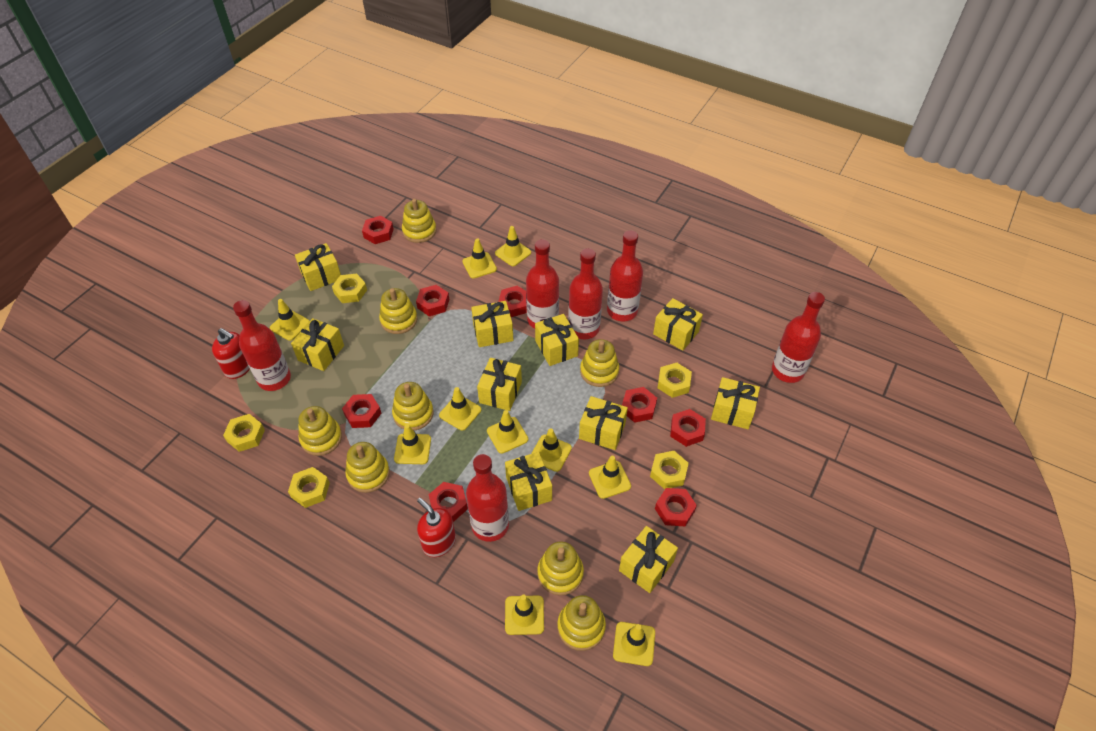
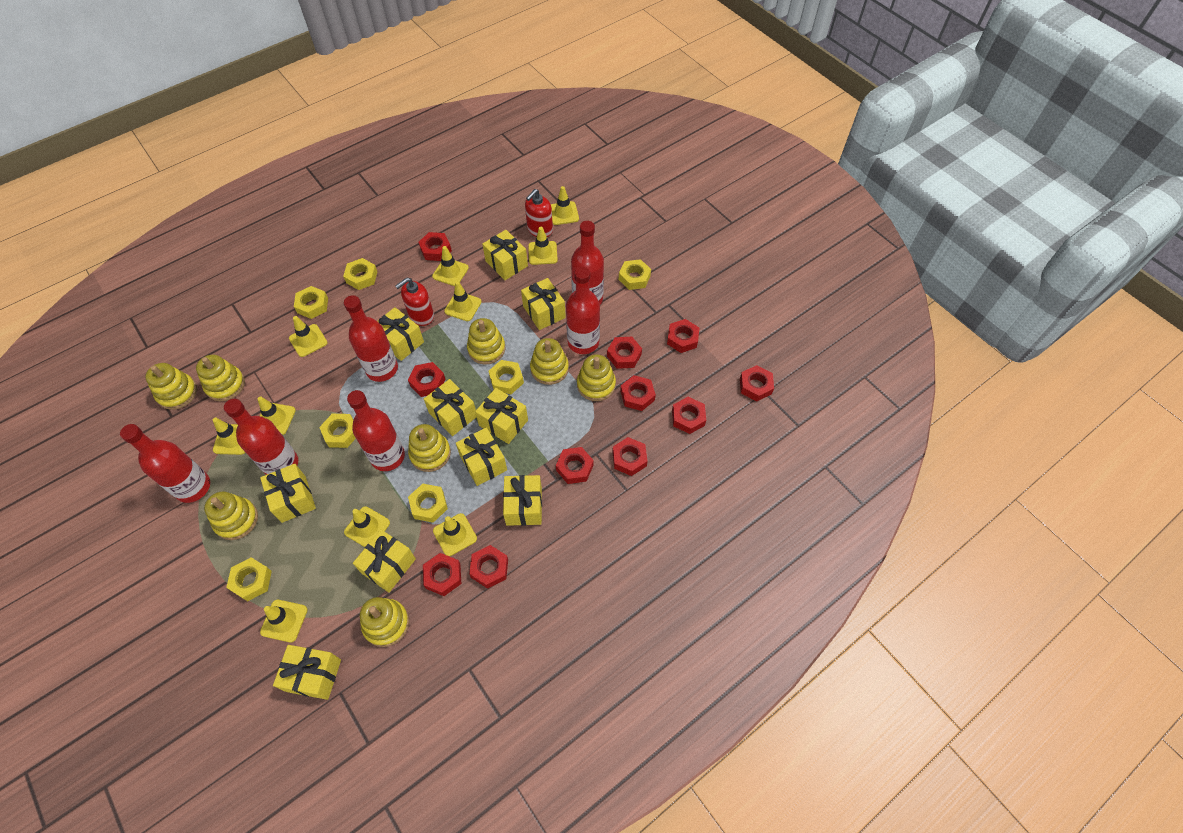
red nut: 8 -> 11
yellow nut: 5 -> 7

